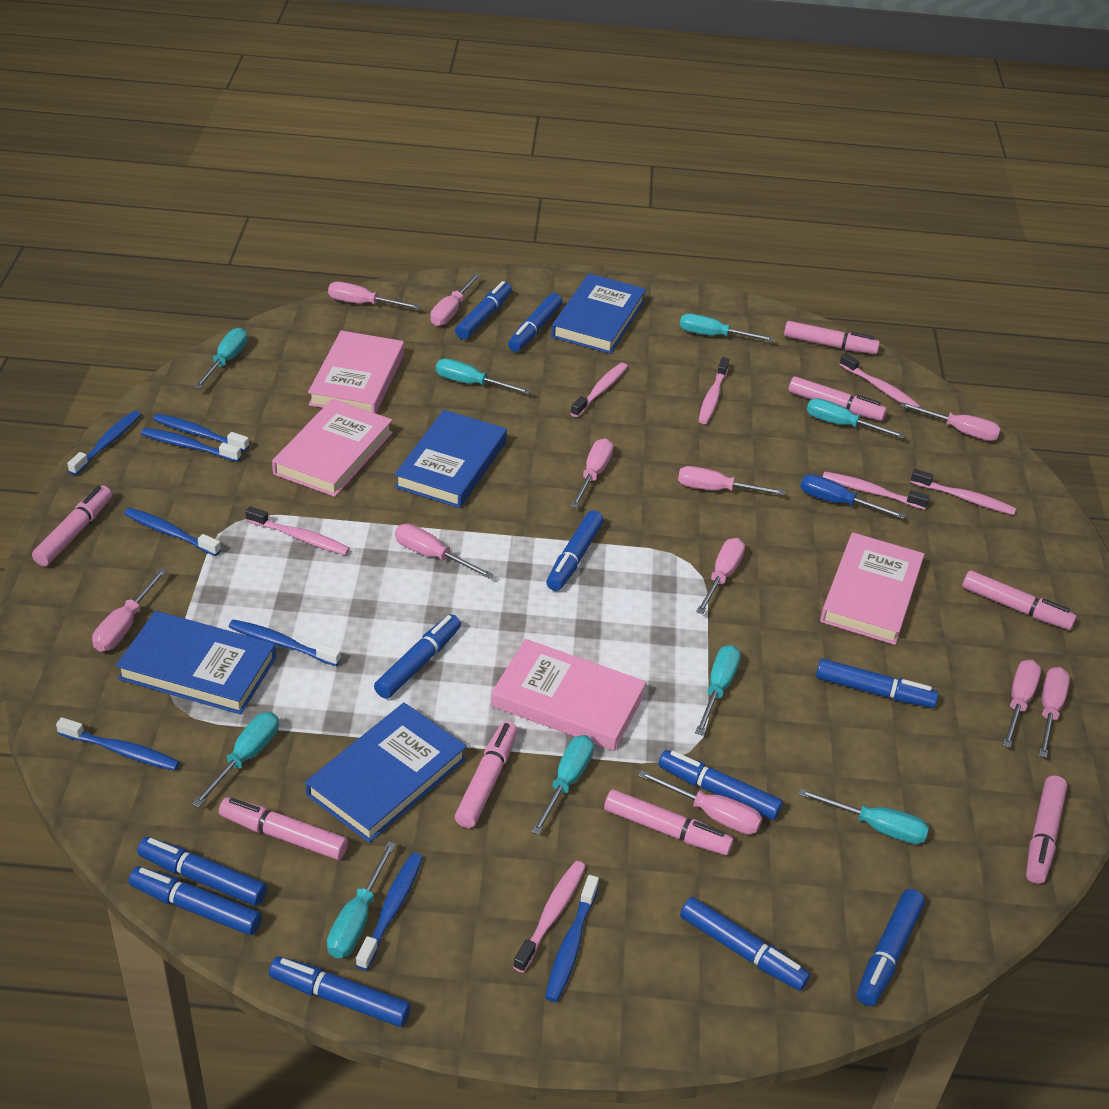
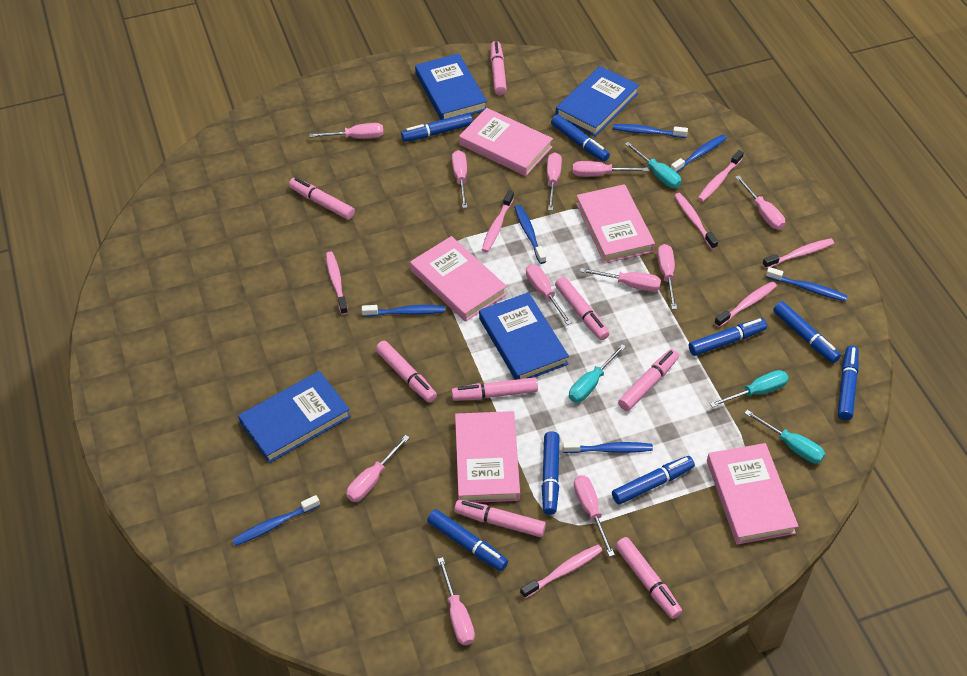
blue marker: 11 -> 8
blue screwdriver: 1 -> 0
blue toothbrush: 8 -> 7
pink book: 4 -> 5
turquoise screwdriver: 9 -> 4

